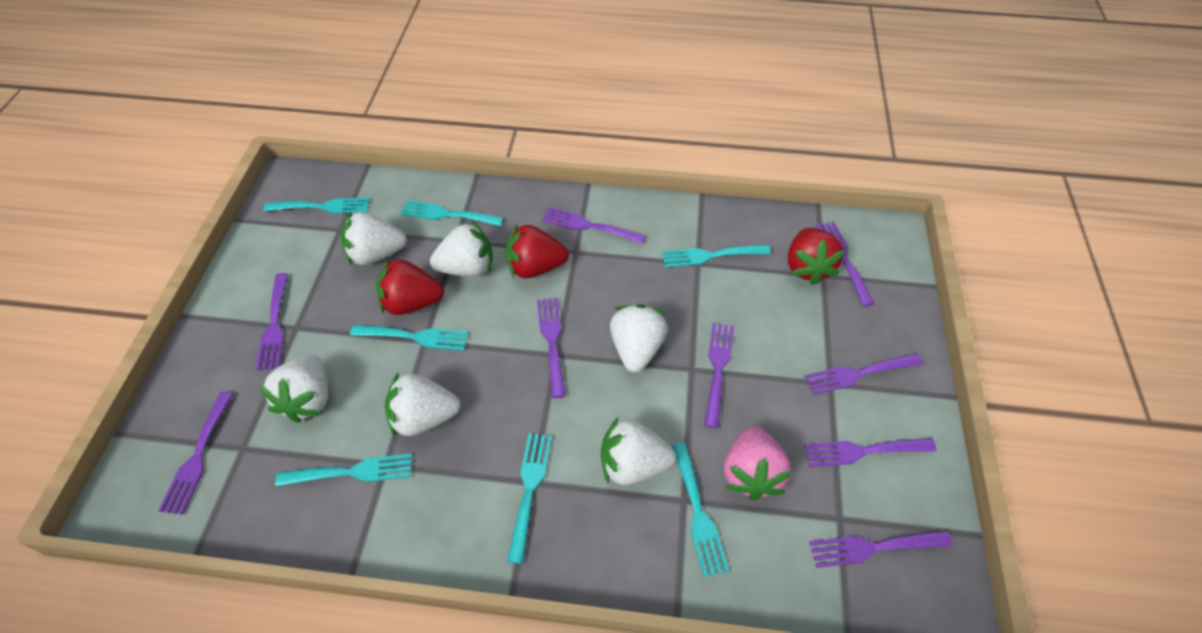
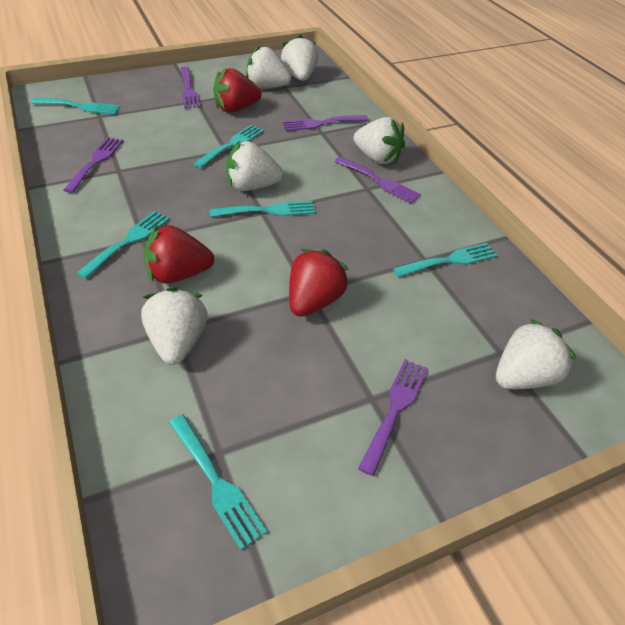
pink strawberry: 1 -> 0
purple fork: 9 -> 5
turquoise fork: 7 -> 6

